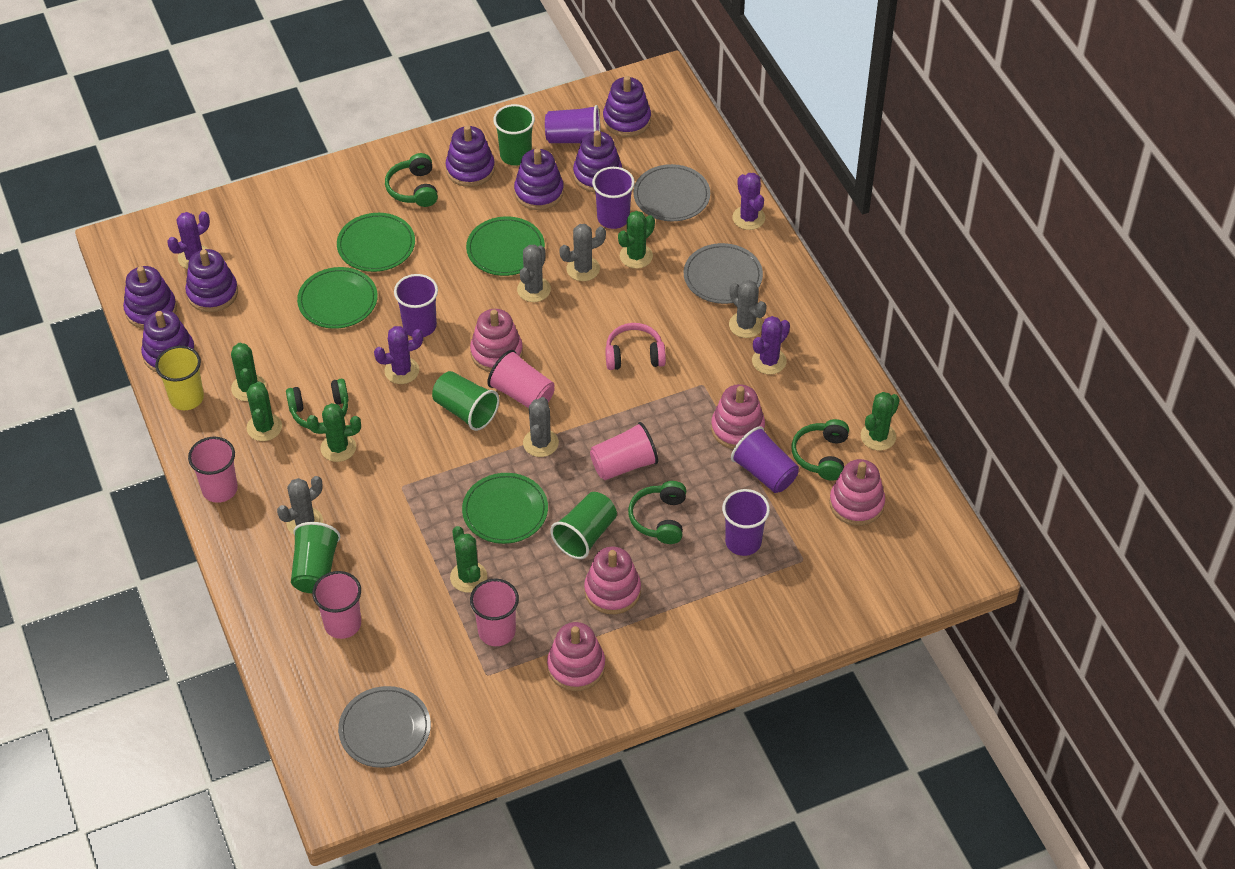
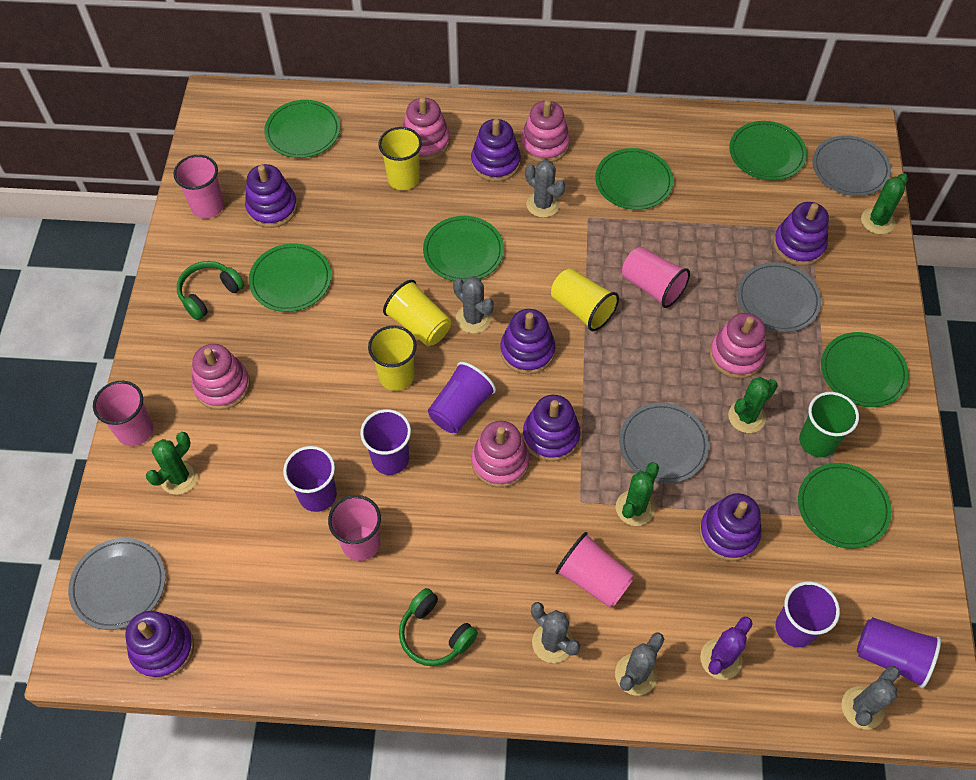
green cactus: 6 -> 4
green cup: 4 -> 1
green headphones: 4 -> 2
green plate: 4 -> 7
grey plate: 3 -> 4
pink headphones: 1 -> 0
purple cactus: 4 -> 1
yellow cup: 1 -> 4

